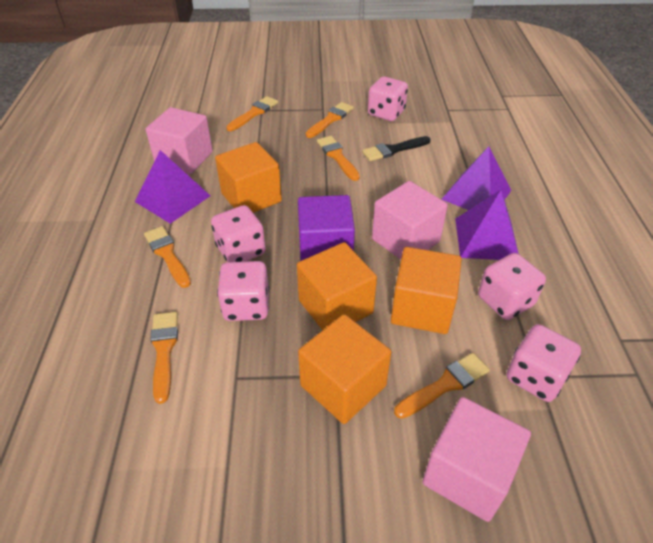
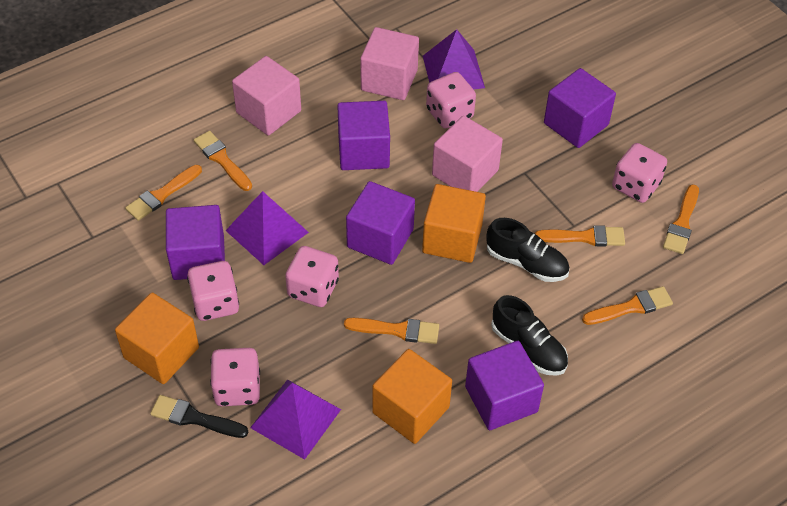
black shoe: 0 -> 2
orange cube: 4 -> 3
purple cube: 1 -> 5

